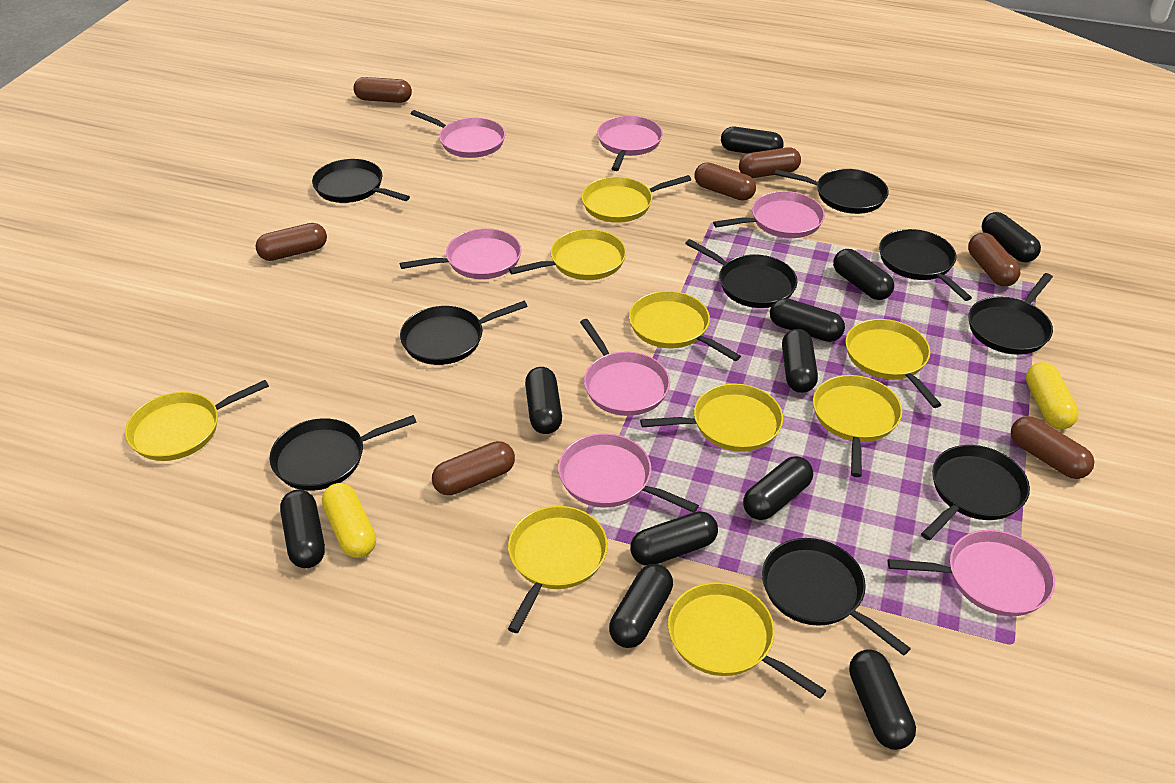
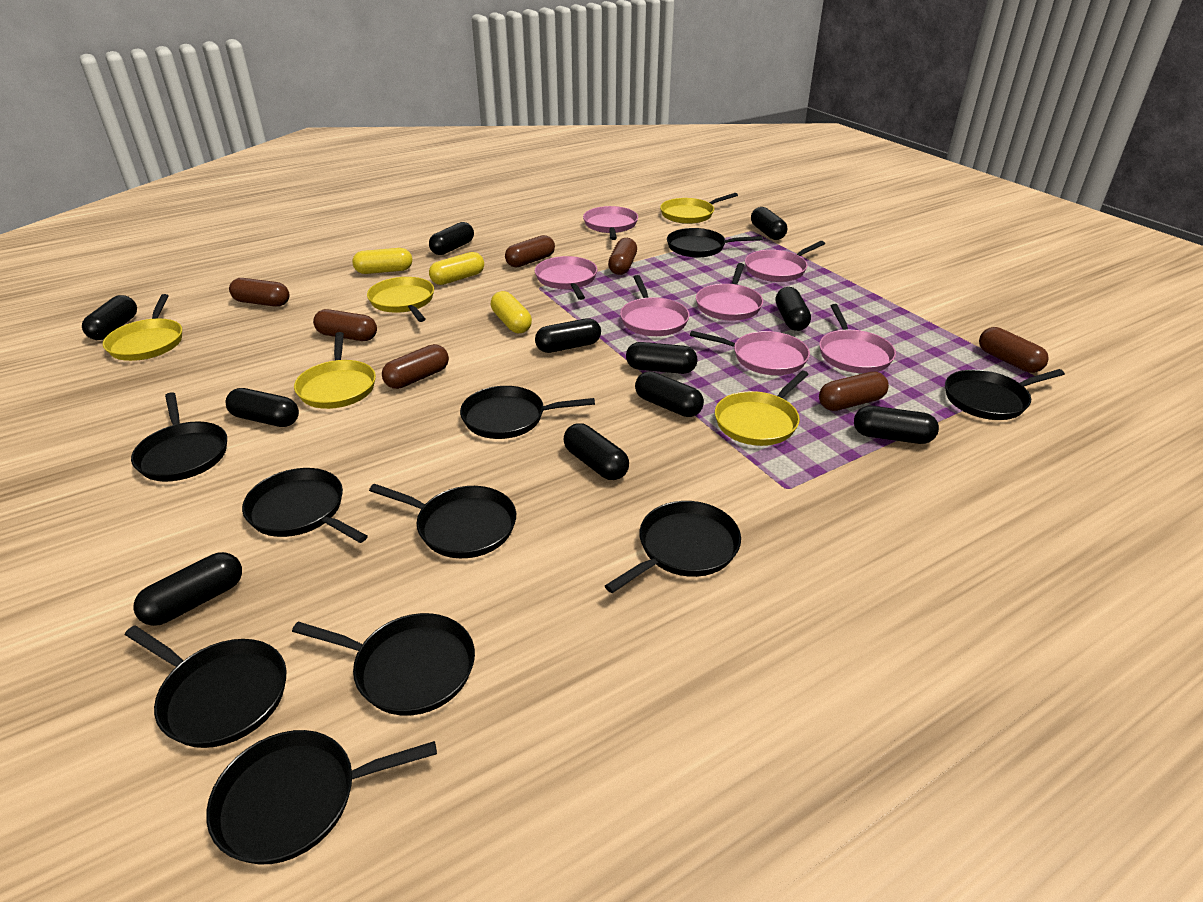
black pan: 9 -> 10
yellow capsule: 2 -> 3
yellow pan: 9 -> 5

